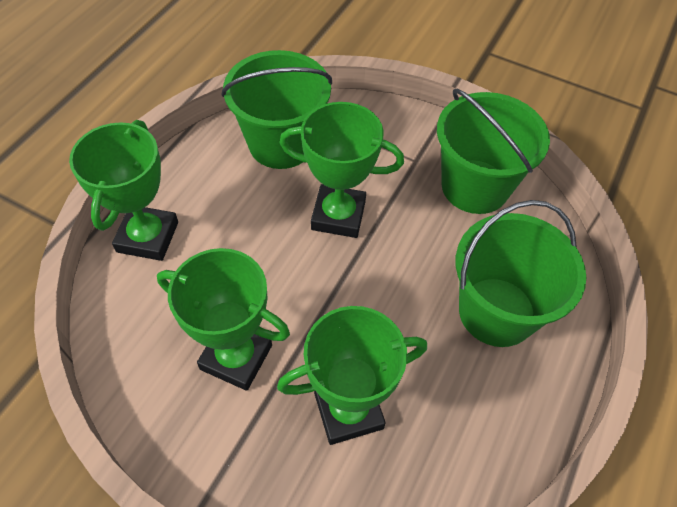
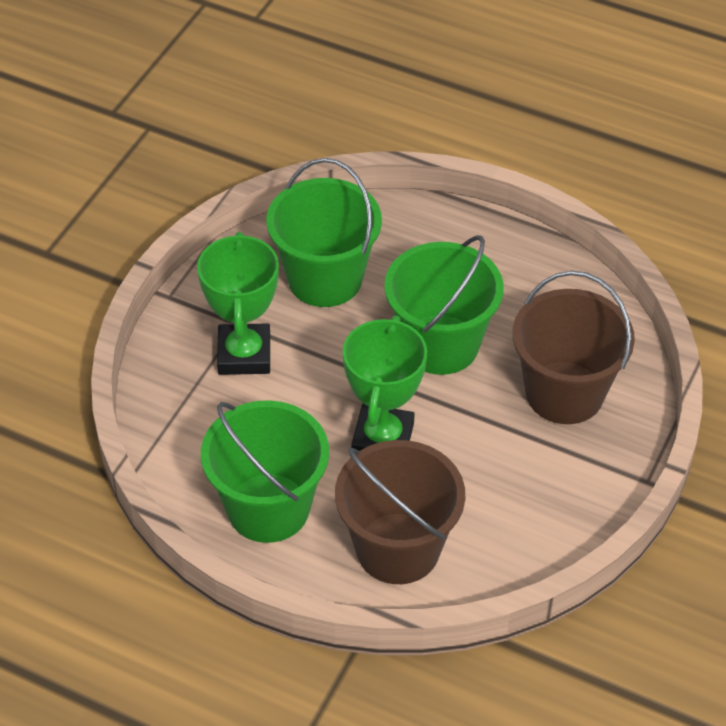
brown bucket: 0 -> 2
green trophy: 4 -> 2

